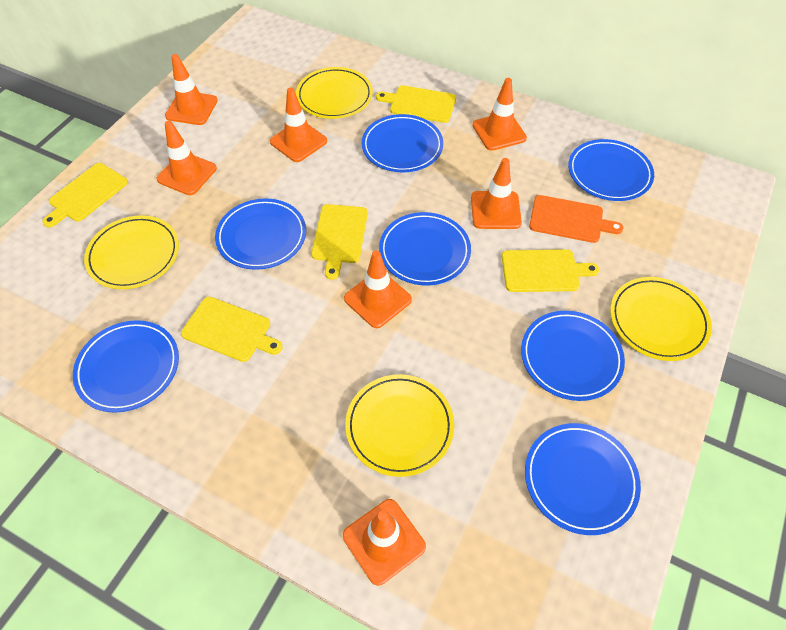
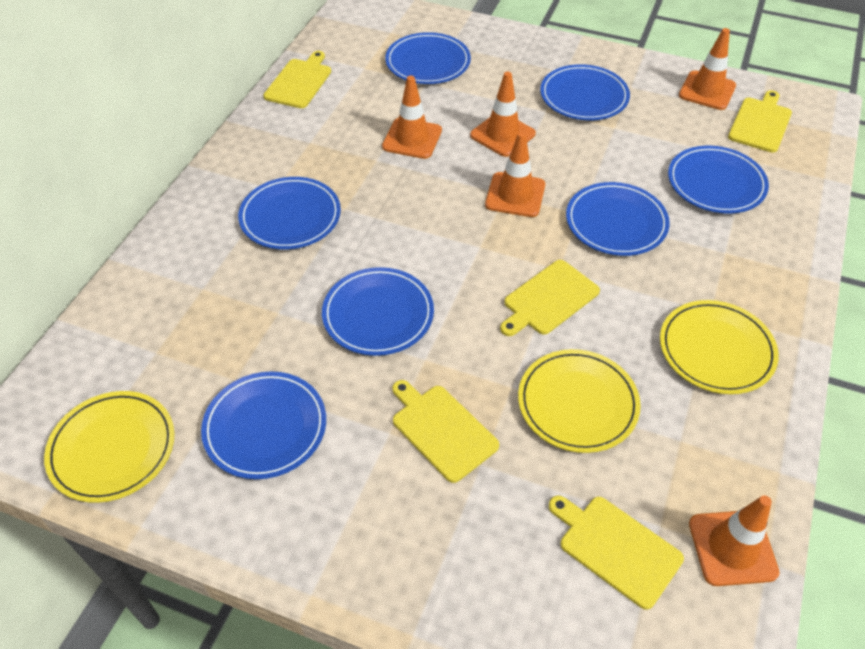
orange cutting board: 1 -> 0
orange traffic cone: 7 -> 5
yellow plate: 4 -> 3

